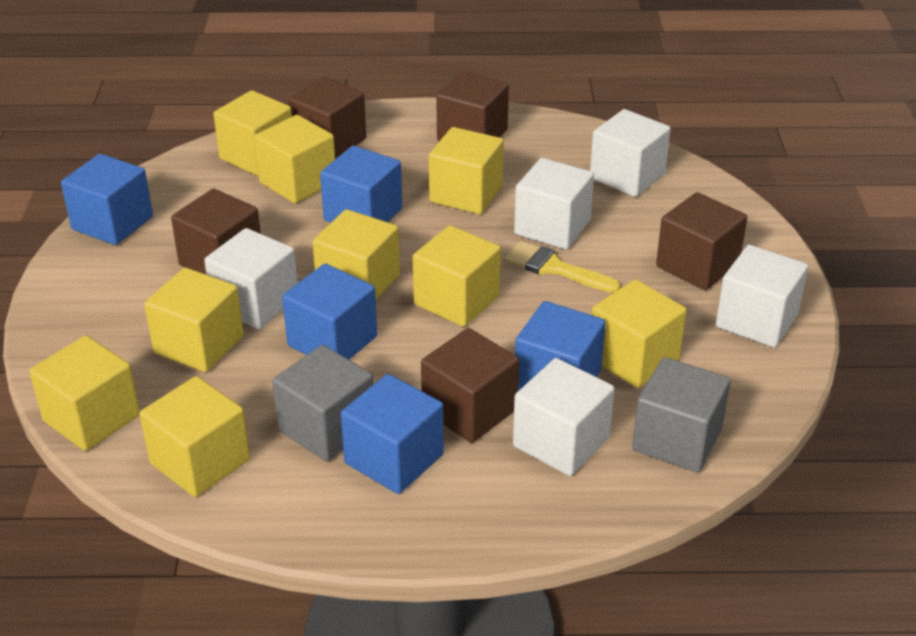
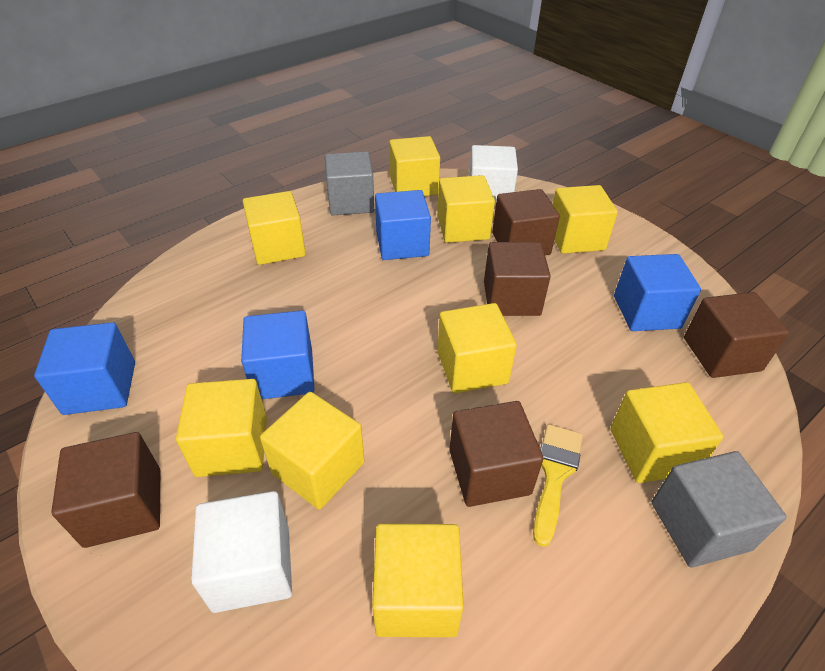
blue cube: 5 -> 4
white cube: 5 -> 2

